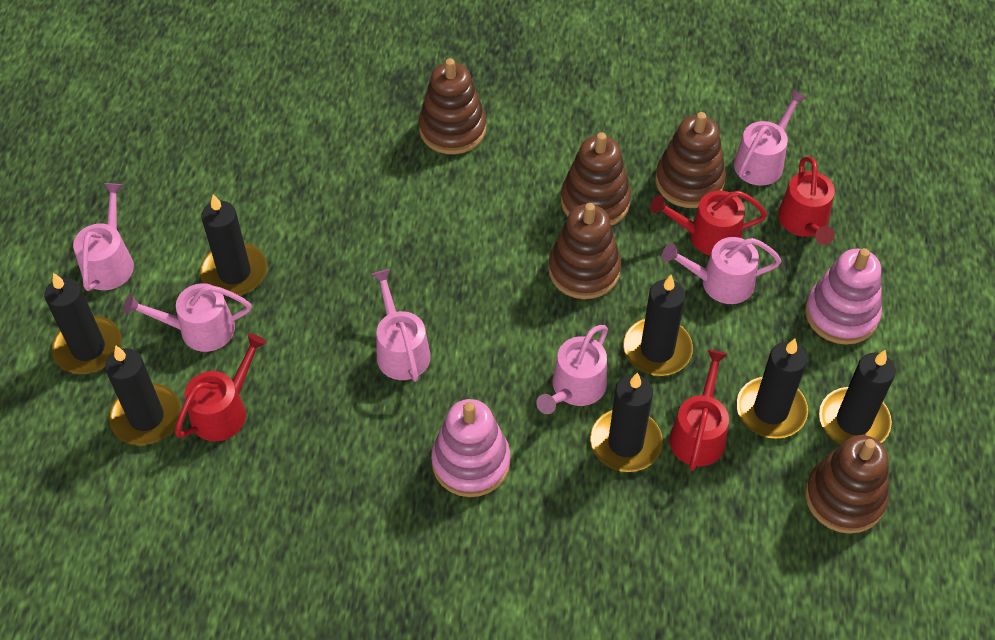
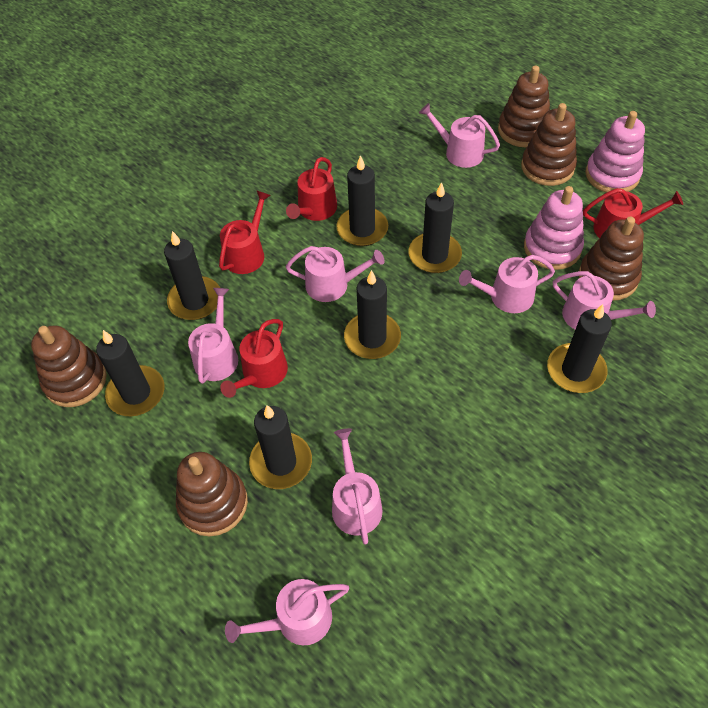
pink watering can: 6 -> 7

